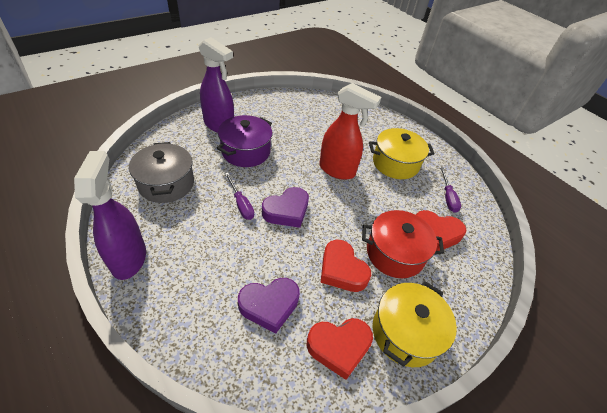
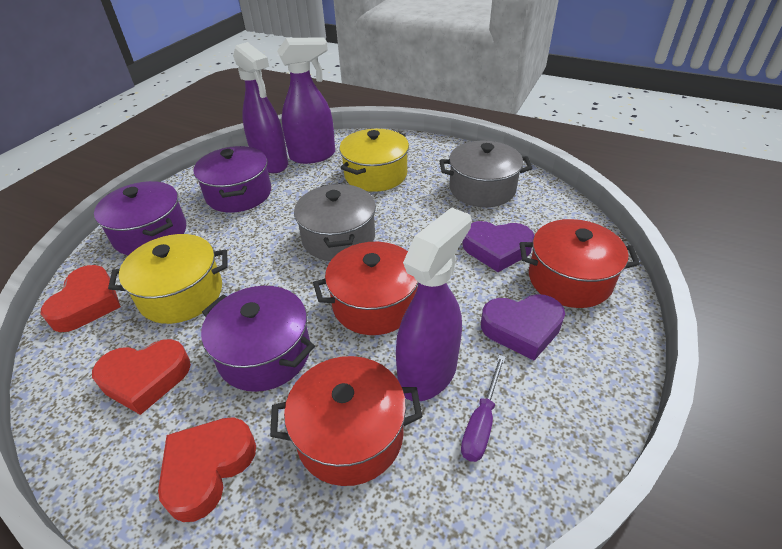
grey pot: 1 -> 2
purple pot: 1 -> 3
purple screwdriver: 2 -> 1
purple spray bottle: 2 -> 3
red pot: 1 -> 3
red spray bottle: 1 -> 0

